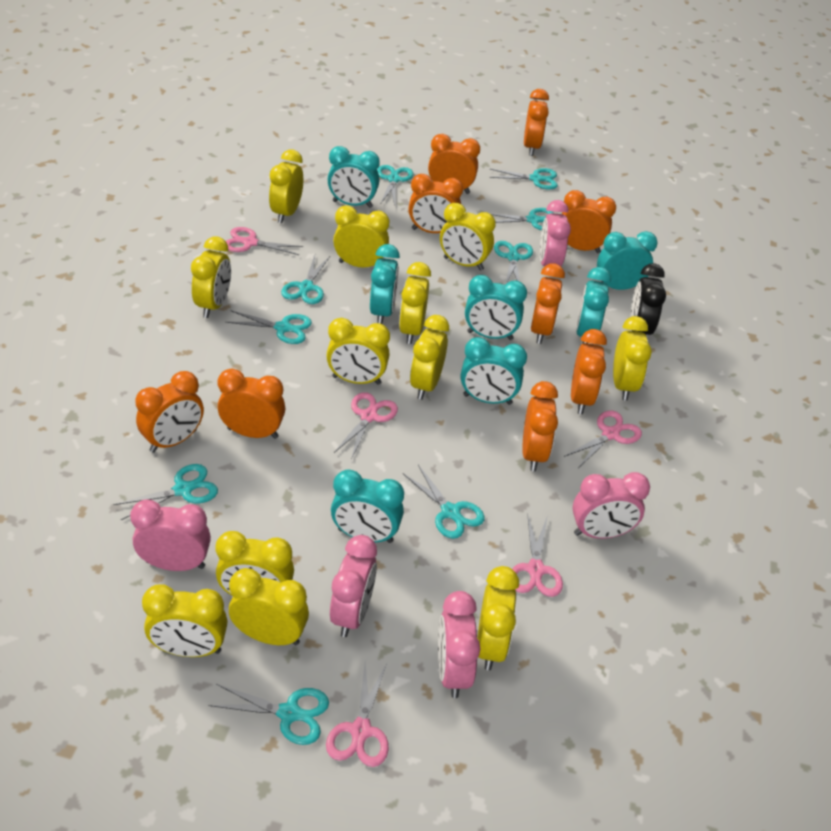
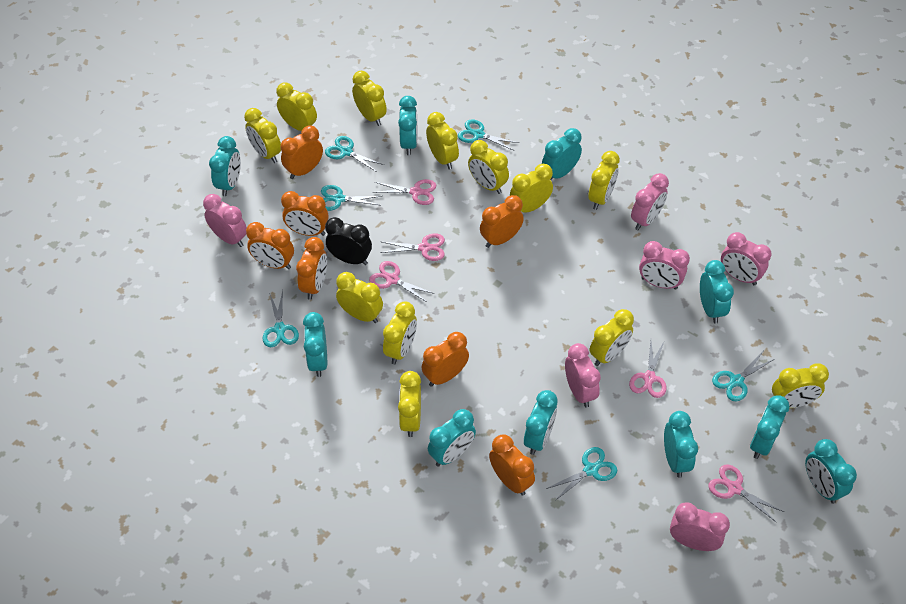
orange clock: 9 -> 7
pink clock: 5 -> 6
turquoise clock: 7 -> 10
turquoise scissors: 9 -> 6

